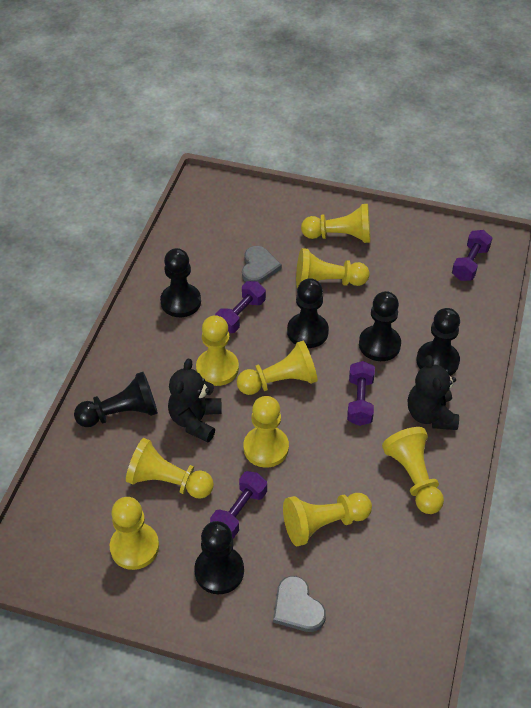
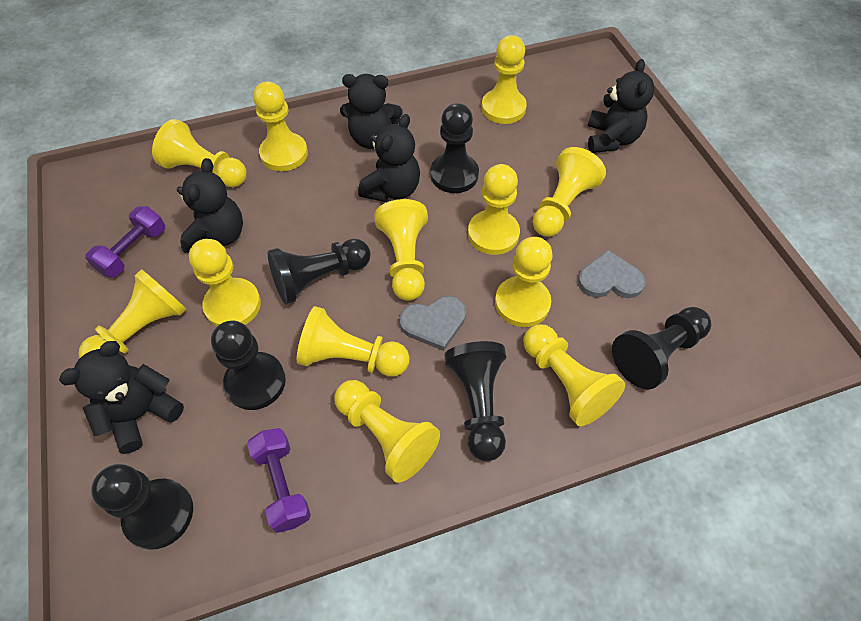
black teddy bear: 2 -> 5
purple dumbbell: 4 -> 2
yellow pawn: 9 -> 12

